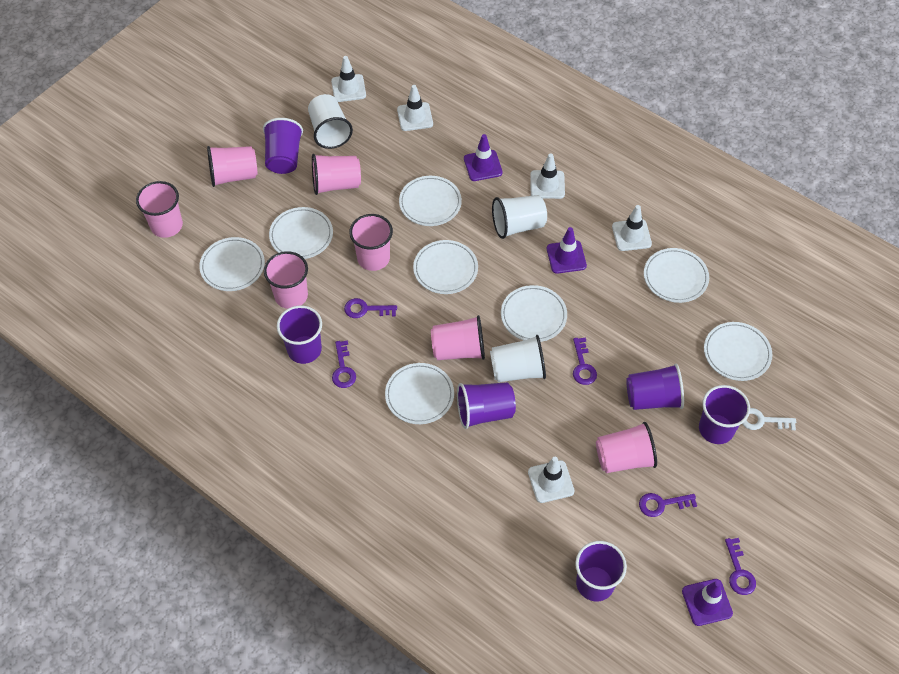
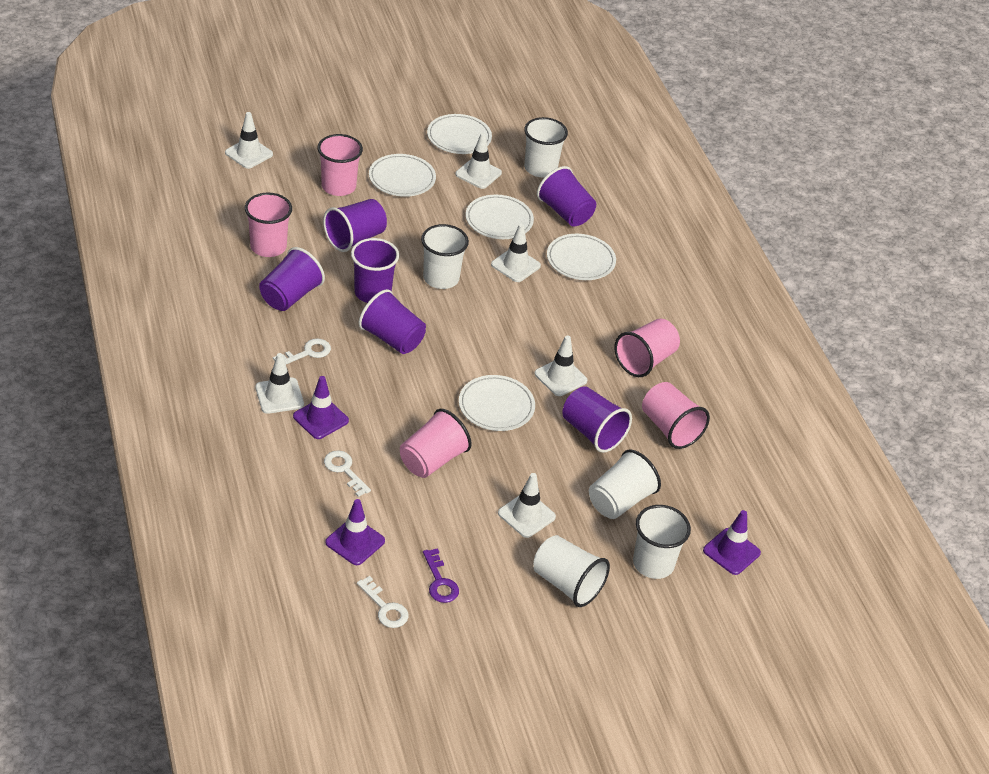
pink cup: 7 -> 5
purple key: 5 -> 1
white cup: 3 -> 5
white key: 1 -> 3
white plate: 8 -> 5
white traffic cone: 5 -> 6

